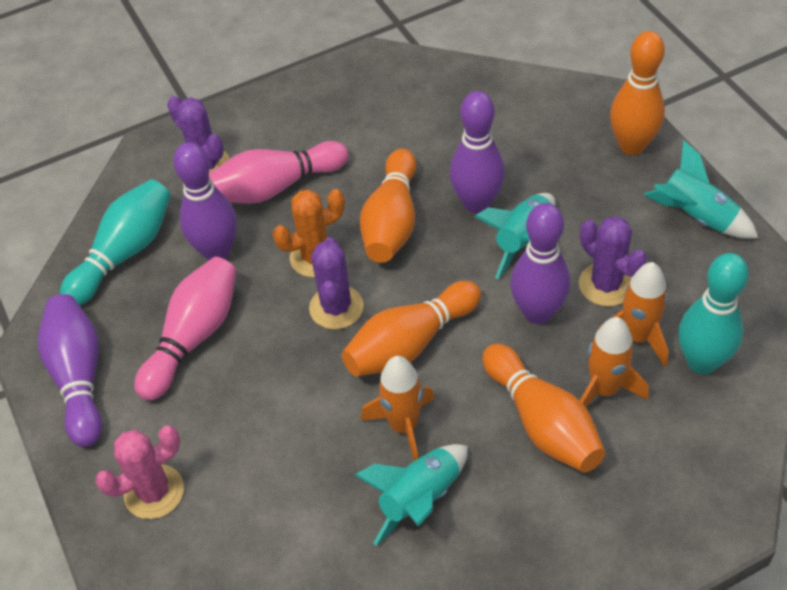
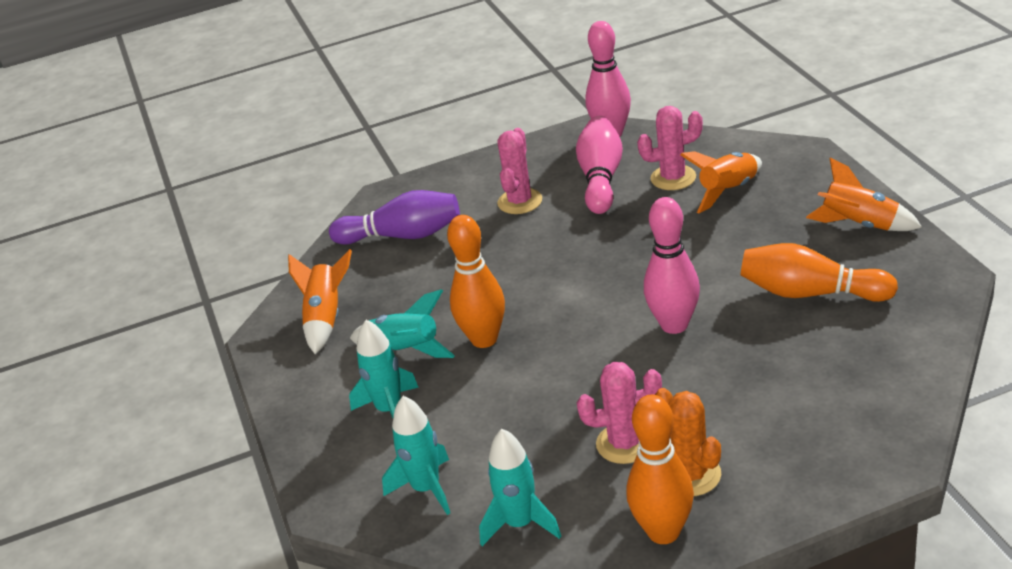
orange bowling pin: 4 -> 3
pink bowling pin: 2 -> 3
pink cactus: 1 -> 3
purple bowling pin: 4 -> 1
purple cactus: 3 -> 0
turquoise bowling pin: 2 -> 0
turquoise rocket: 3 -> 4

